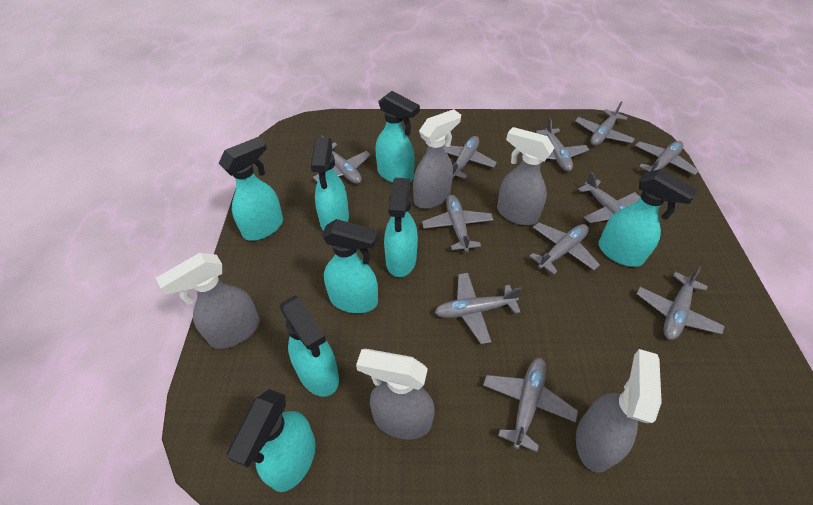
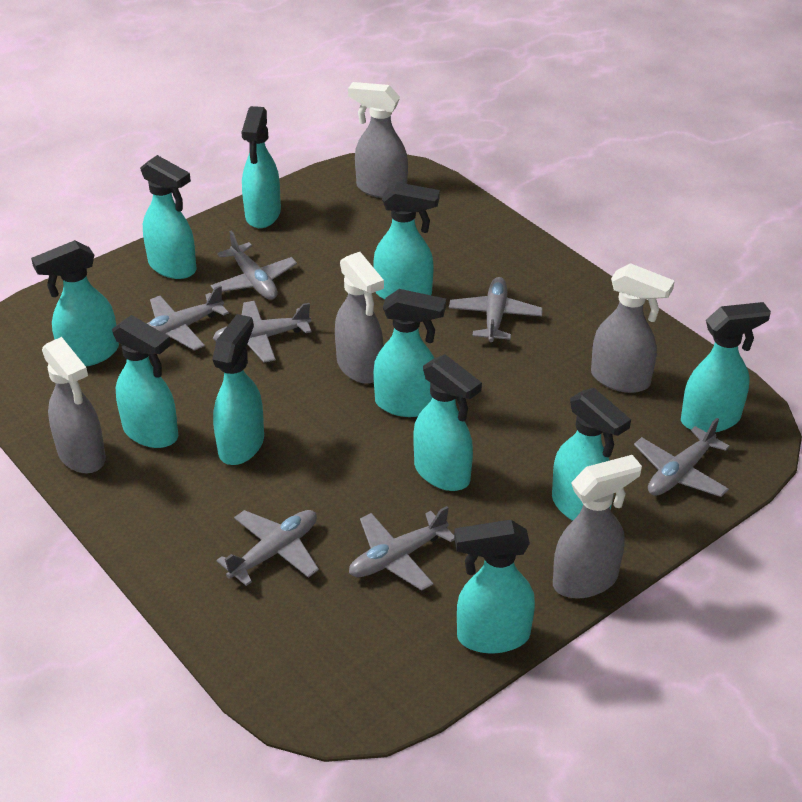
grey plane: 11 -> 7
turquoise spray bottle: 8 -> 11

